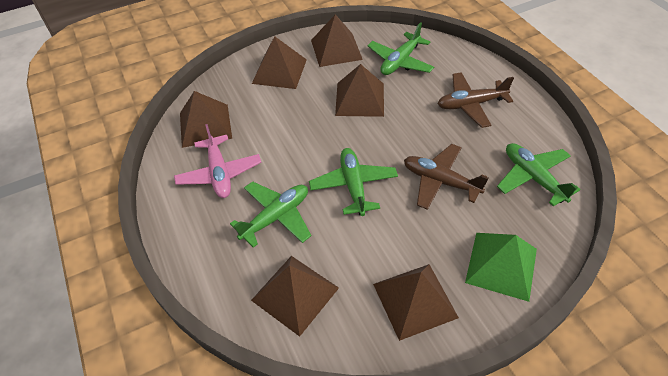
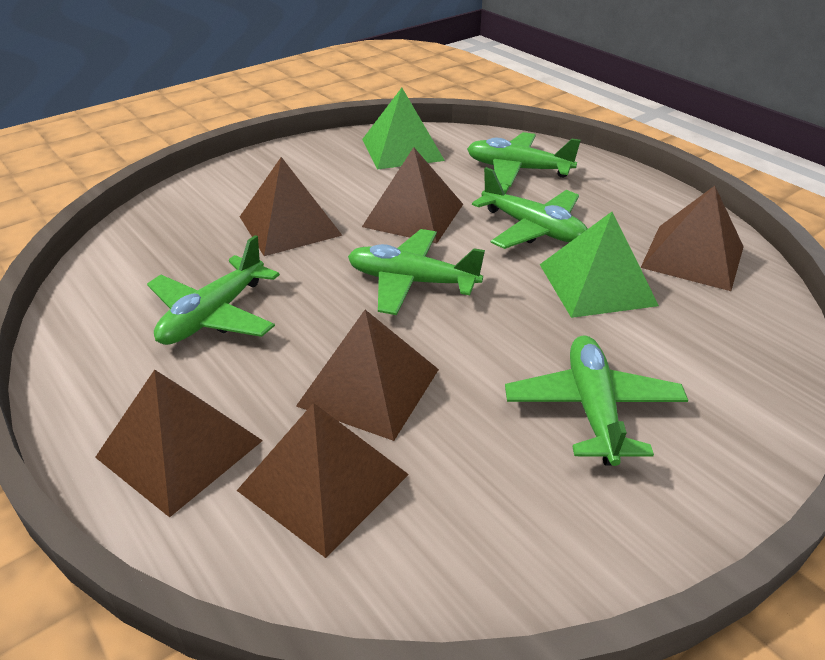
brown plane: 2 -> 0
green plane: 4 -> 5
green pyramid: 1 -> 2
pink plane: 1 -> 0

